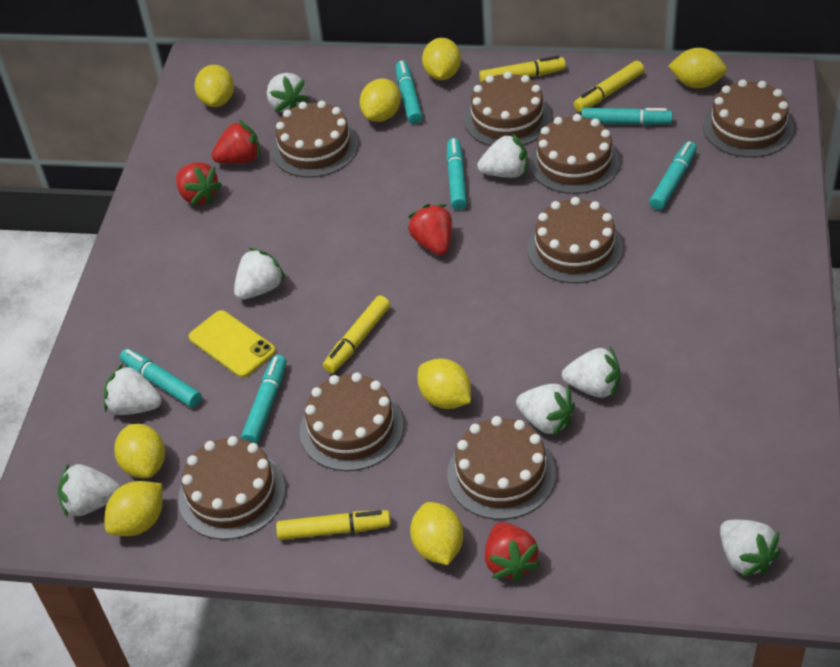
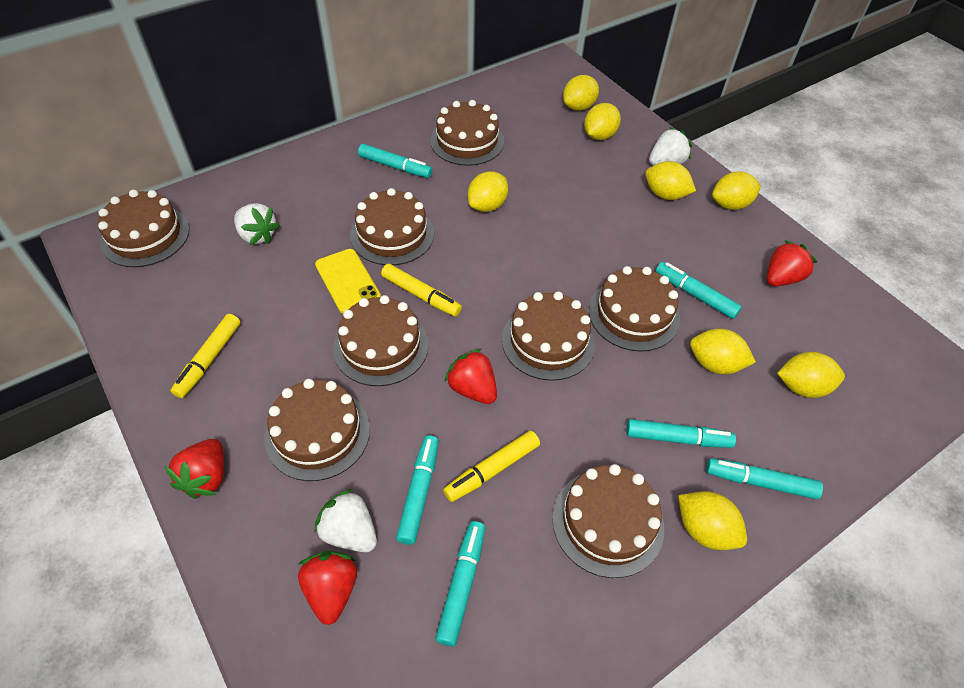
white strawberry: 8 -> 3
yellow marker: 4 -> 3

